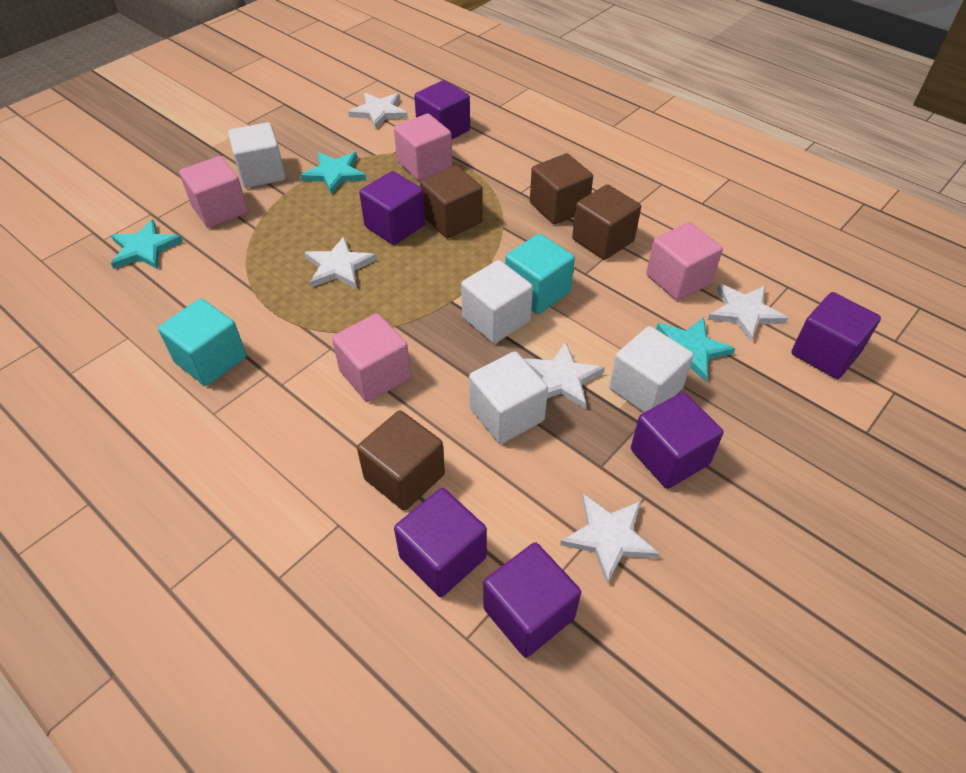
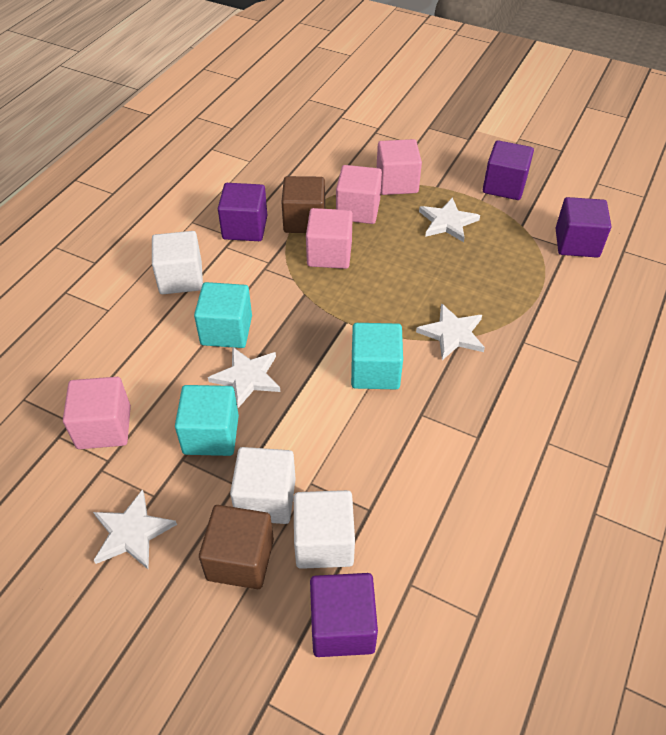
brown cube: 4 -> 2
purple cube: 6 -> 4
turquoise cube: 2 -> 3
turquoise star: 3 -> 0
white cube: 4 -> 3
white star: 5 -> 4

